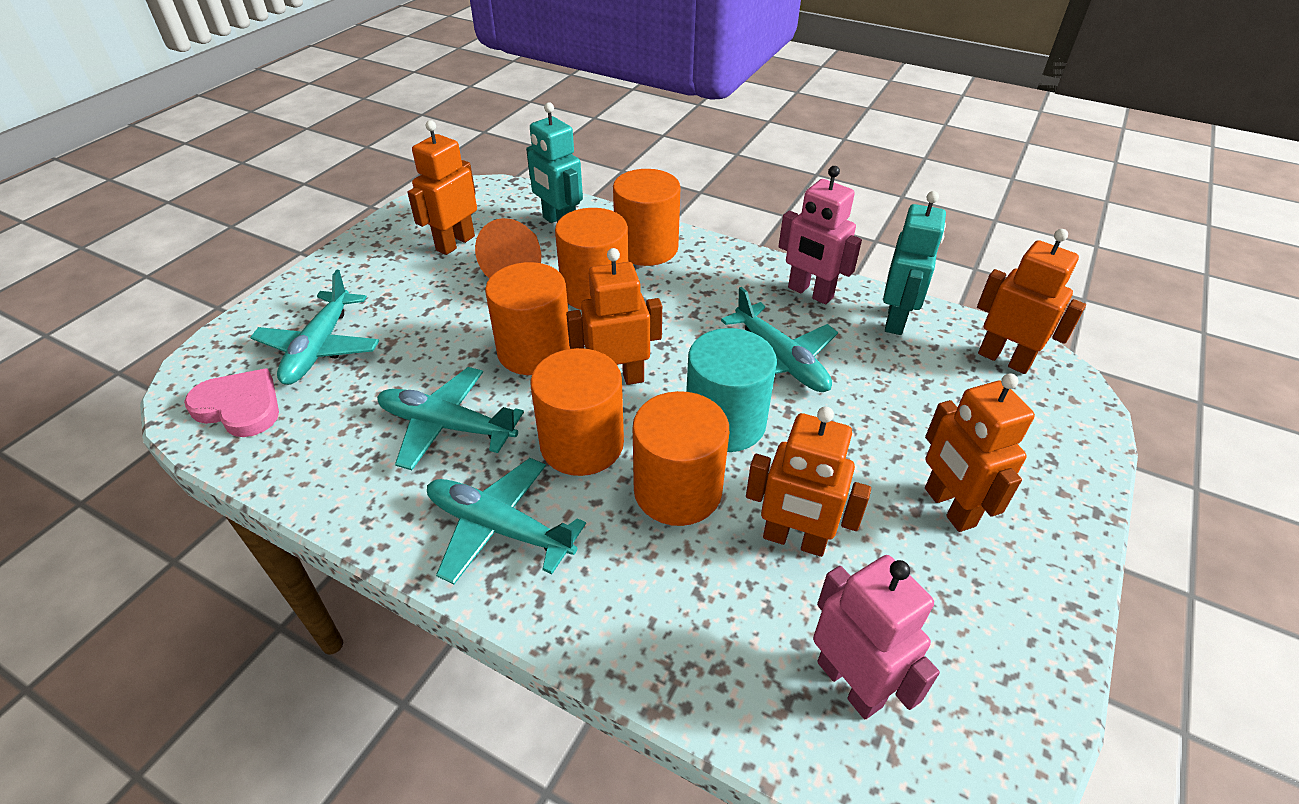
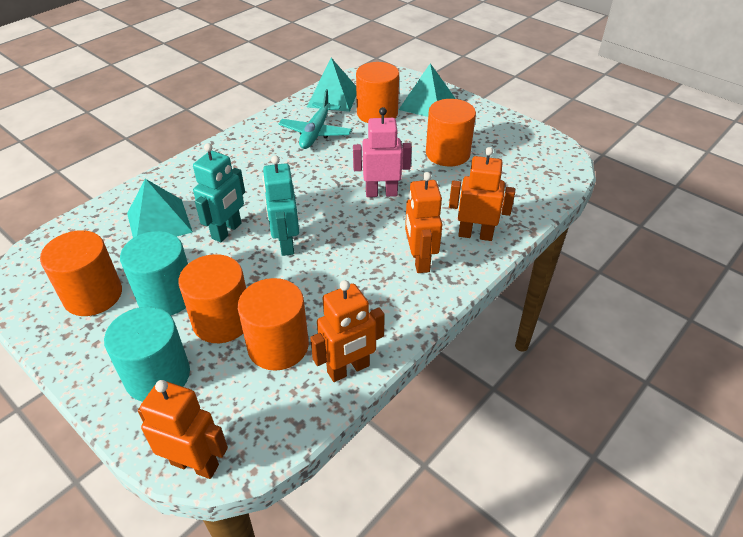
orange cone: 1 -> 0
orange robot: 5 -> 4
pink heart: 1 -> 0
pink robot: 2 -> 1
turquoise cylinder: 1 -> 2
turquoise plane: 4 -> 1
turquoise pyramid: 0 -> 3

